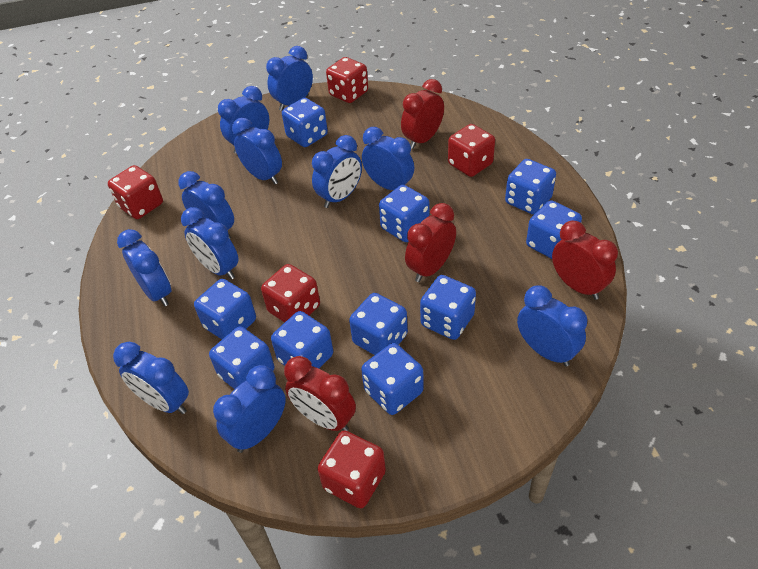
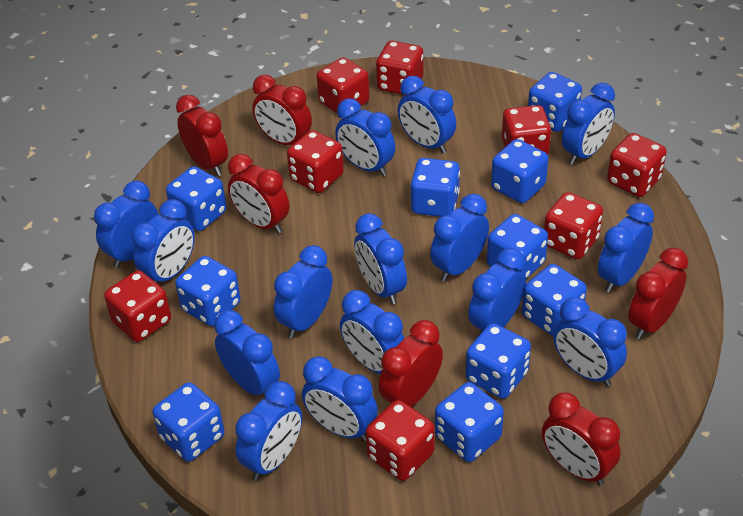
blue clock: 11 -> 15
red clock: 4 -> 6
red dice: 5 -> 8

